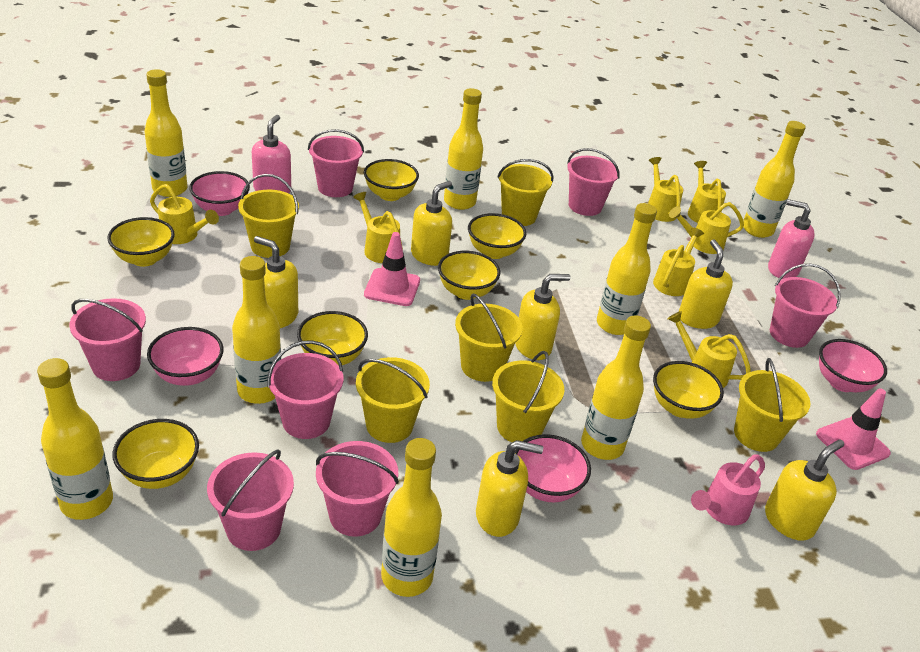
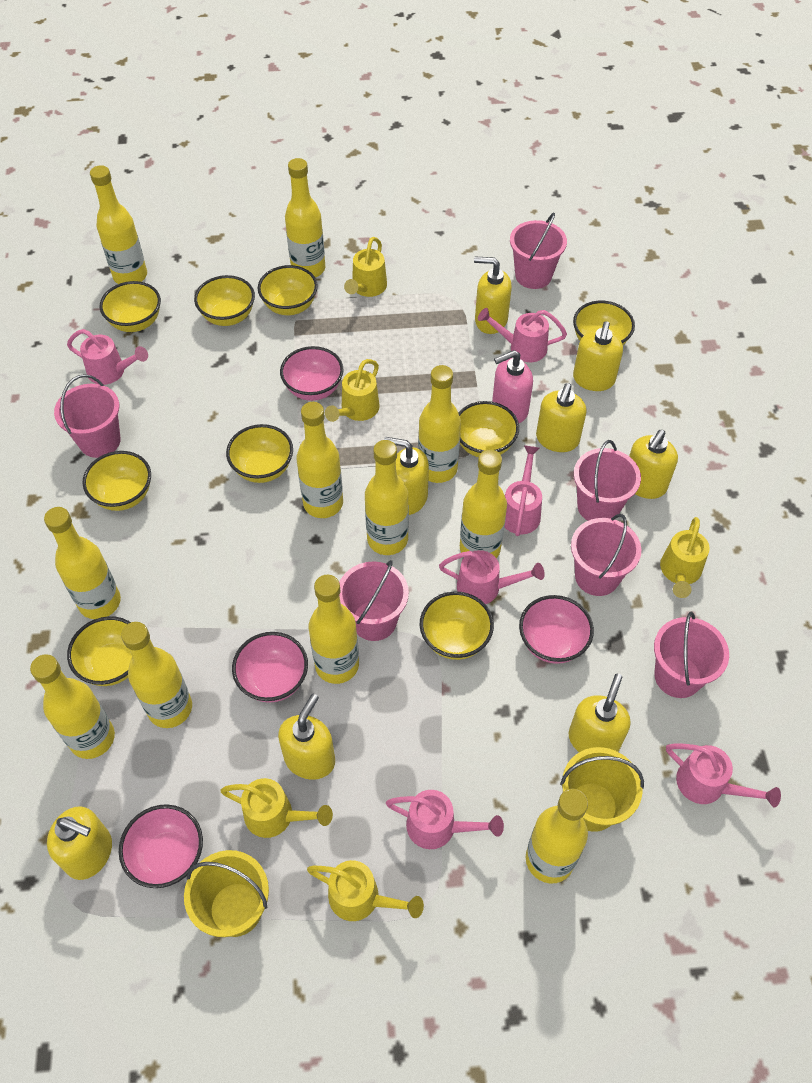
pink bucket: 7 -> 6
pink soap dispenser: 2 -> 1
pink traffic cone: 2 -> 0
pink watering can: 1 -> 6
yellow bottle: 8 -> 11
yellow bowl: 7 -> 9
yellow bucket: 6 -> 2
yellow soap dispenser: 6 -> 8
yellow watering can: 7 -> 5

